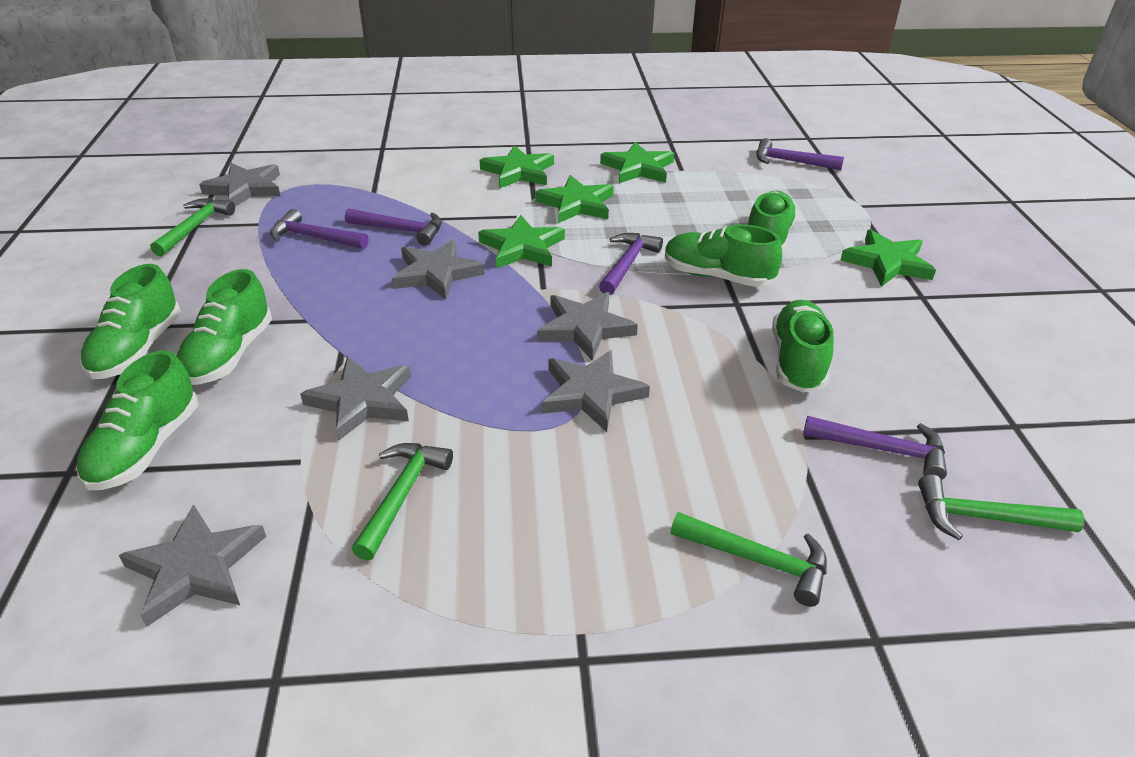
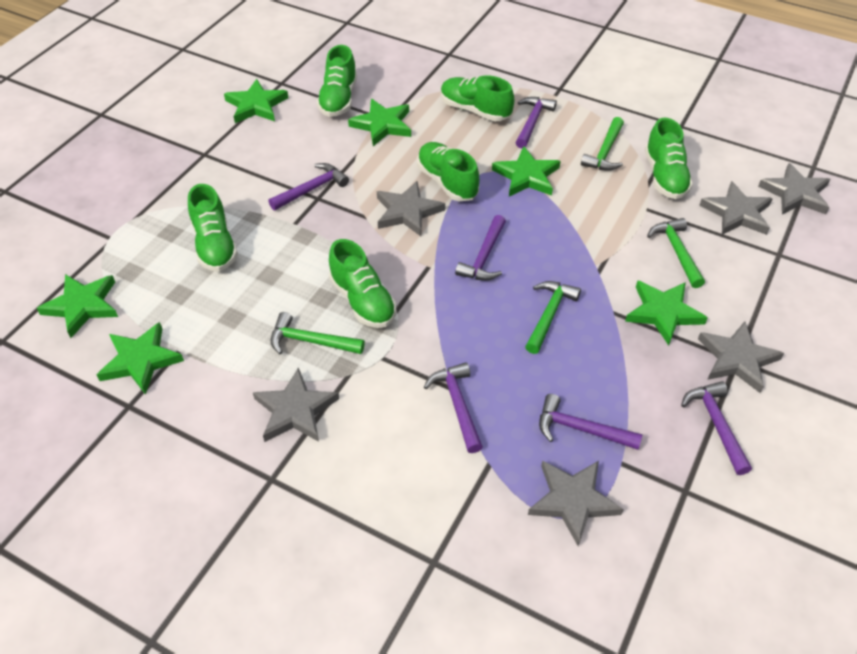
green star: 5 -> 6
purple hammer: 5 -> 6

